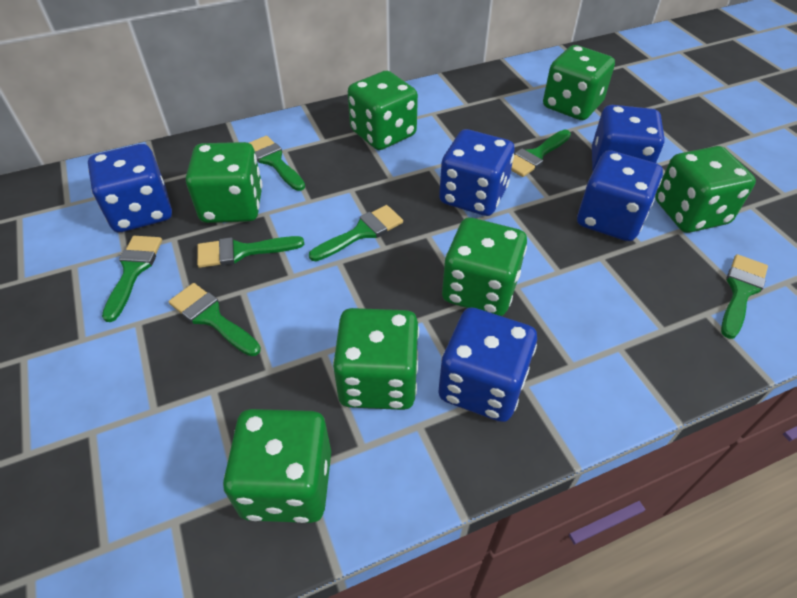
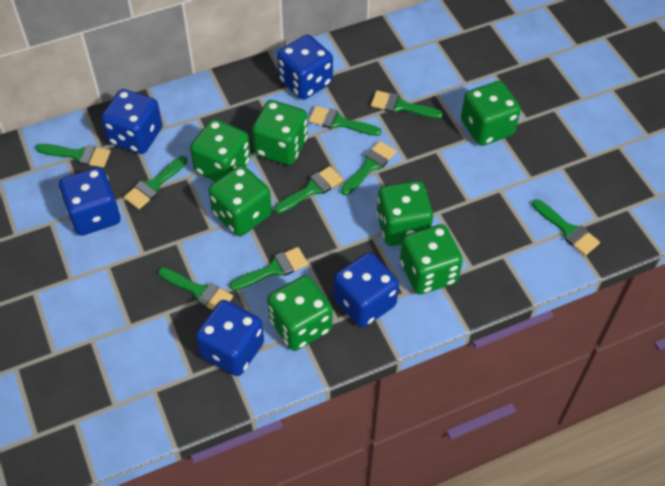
green brush: 7 -> 9

